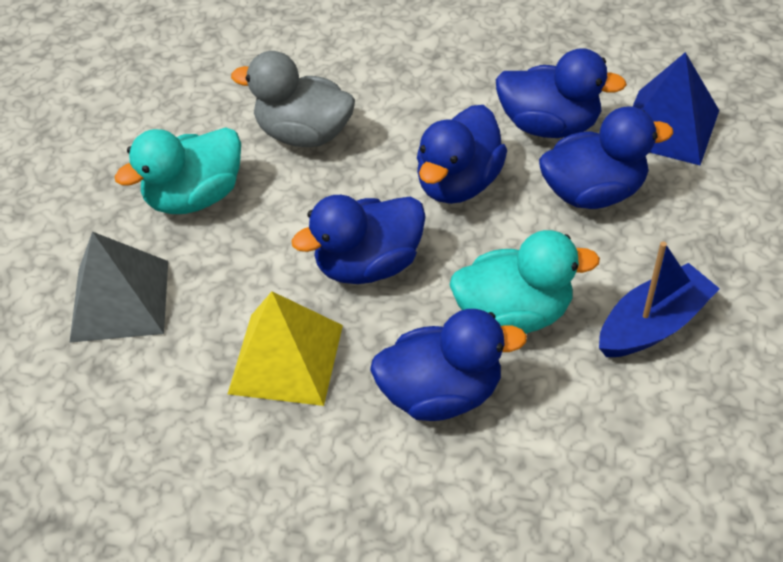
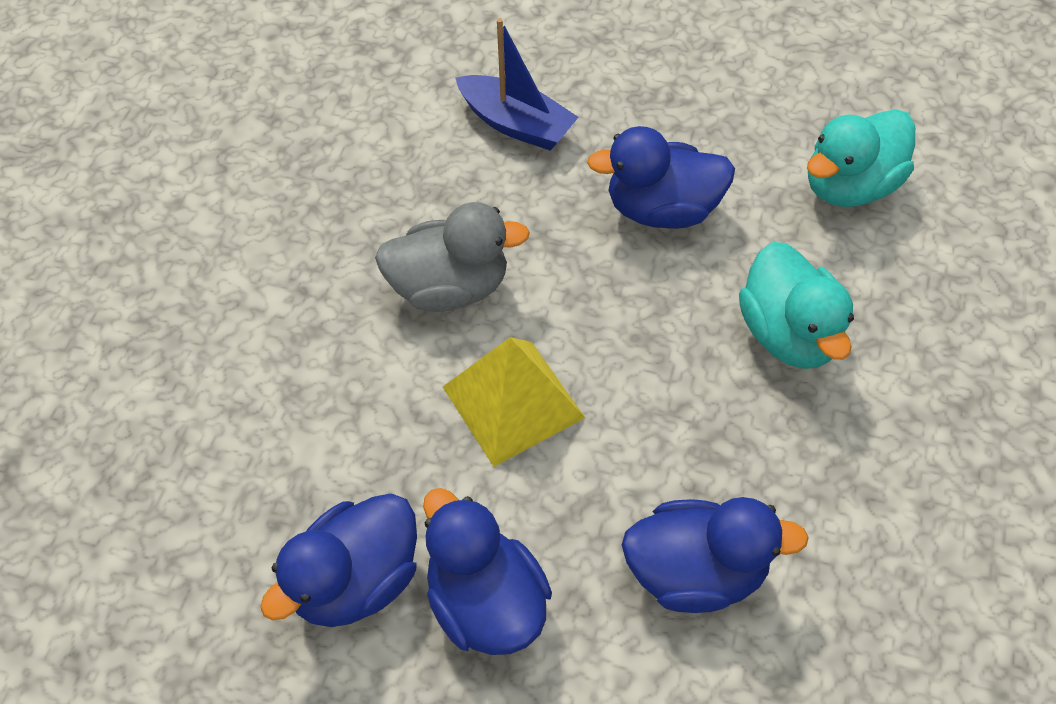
blue duck: 5 -> 4
blue pyramid: 1 -> 0
grey pyramid: 1 -> 0

